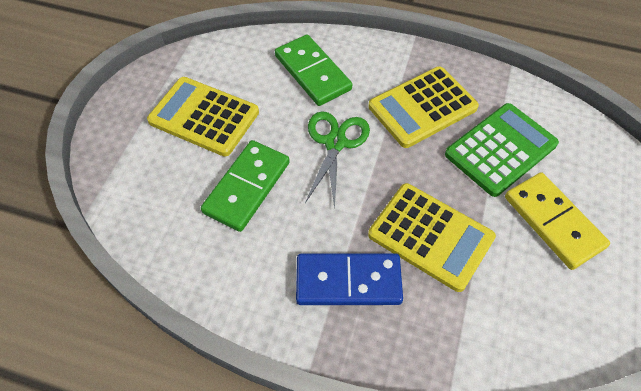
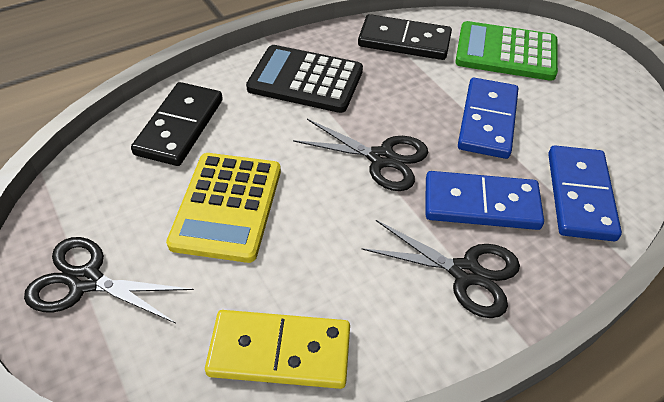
black calculator: 0 -> 1
black domino: 0 -> 2
black scissors: 0 -> 3
blue domino: 1 -> 3
green domino: 2 -> 0
green scissors: 1 -> 0
yellow calculator: 3 -> 1

